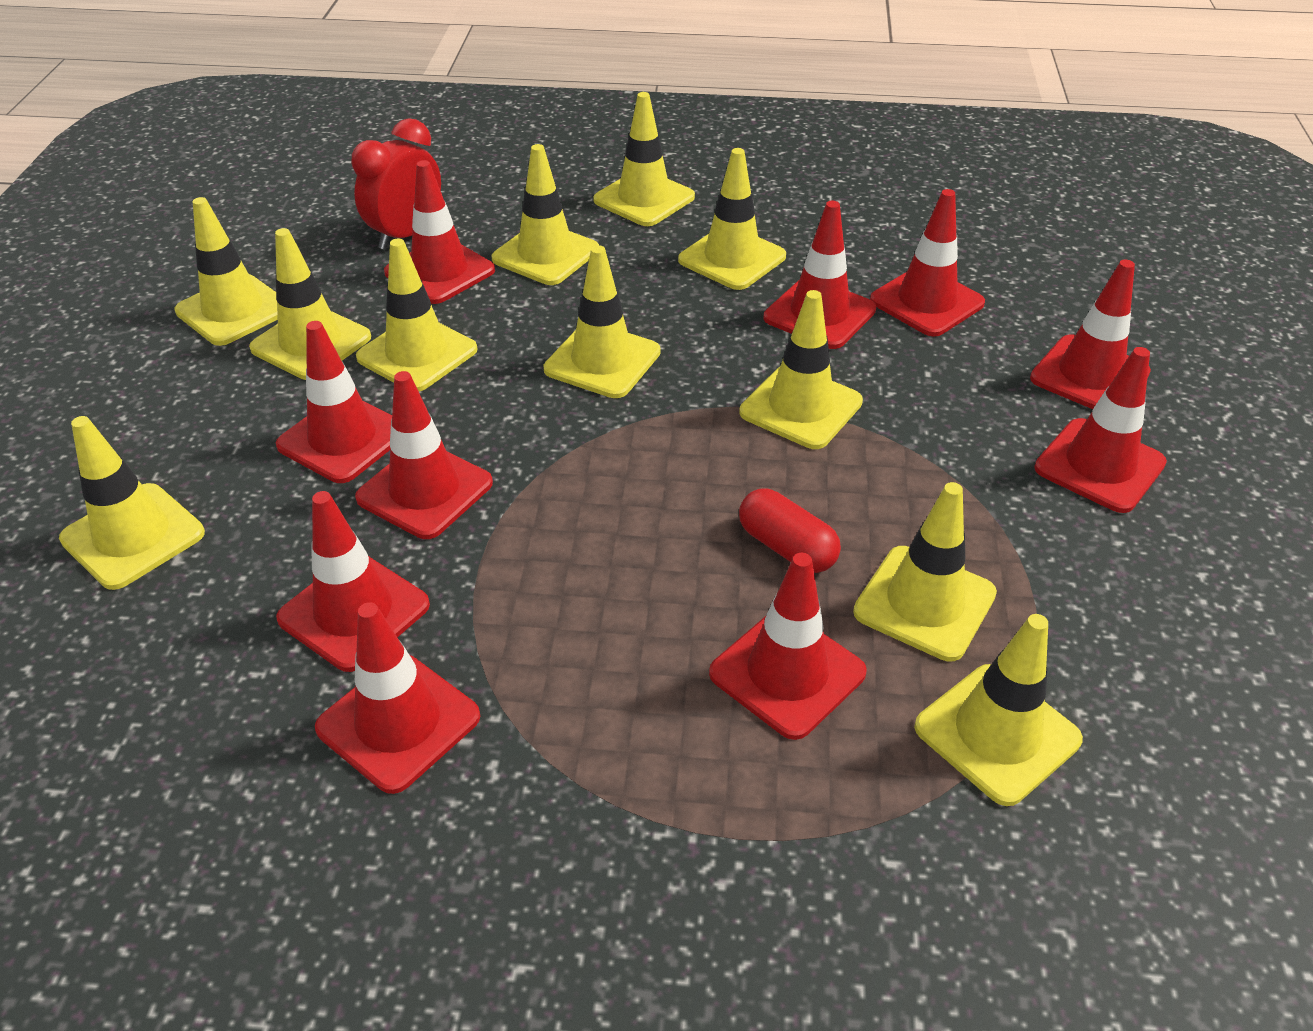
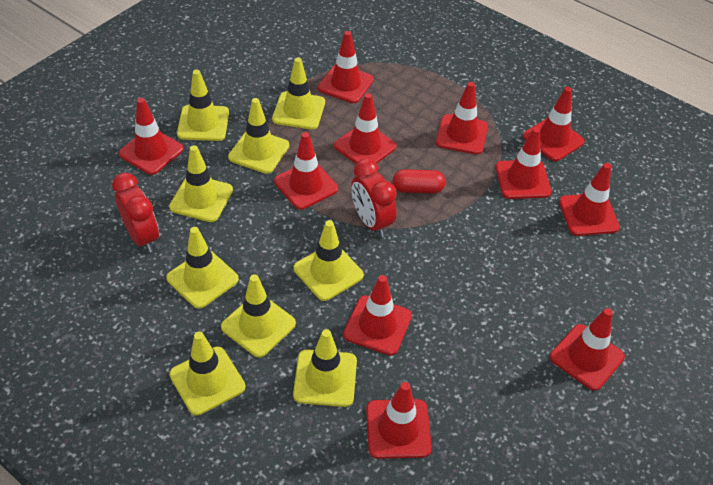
red clock: 1 -> 2
red traffic cone: 10 -> 11
yellow traffic cone: 11 -> 9

